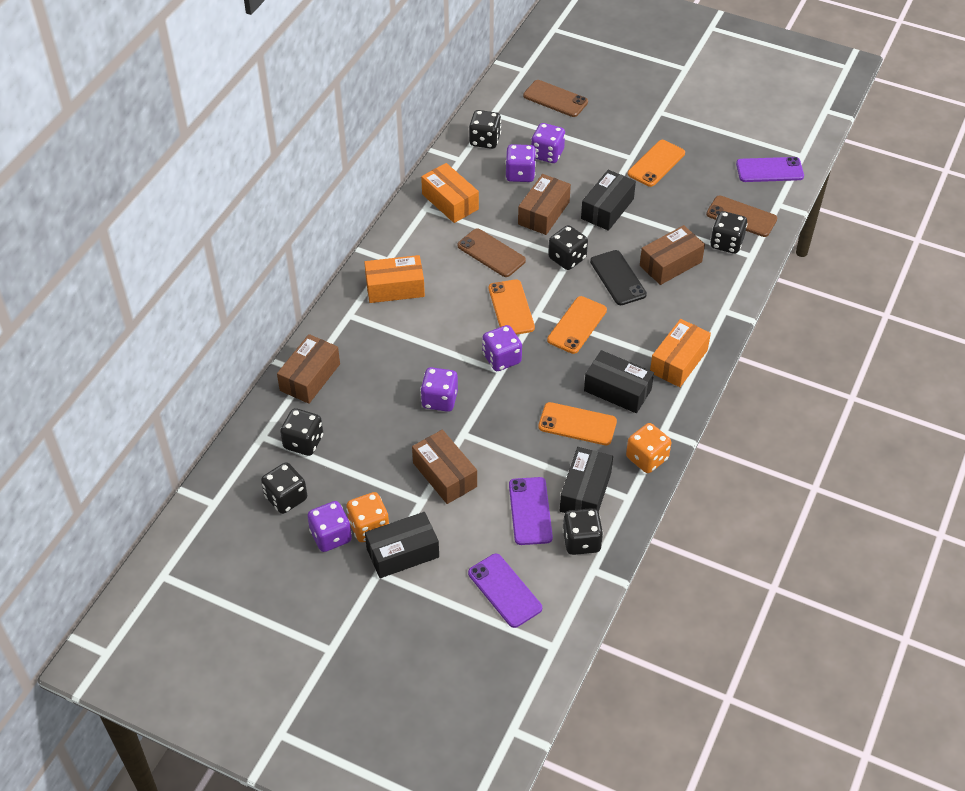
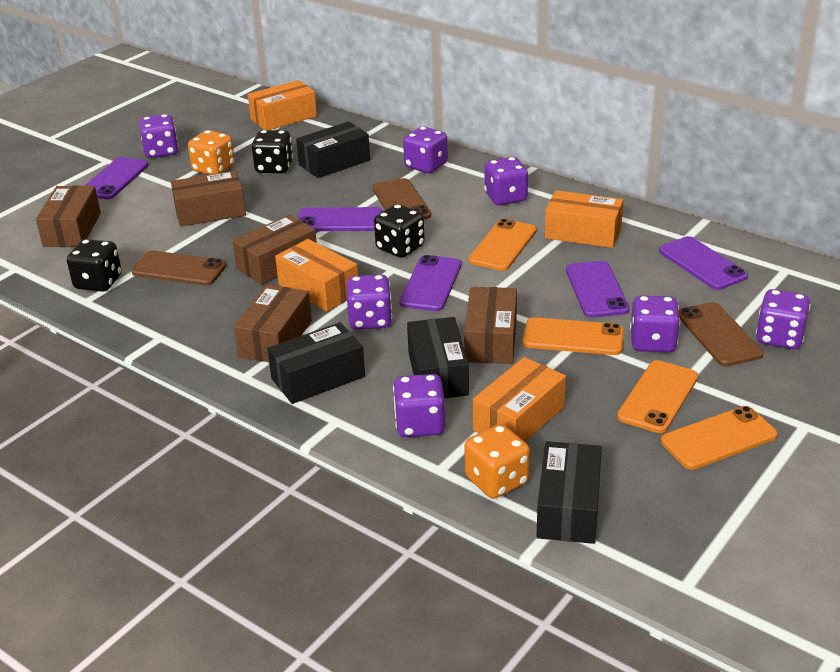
black dice: 6 -> 3
black phone: 1 -> 0
brown box: 4 -> 5
orange box: 3 -> 4
purple dice: 5 -> 7
purple phone: 3 -> 5

